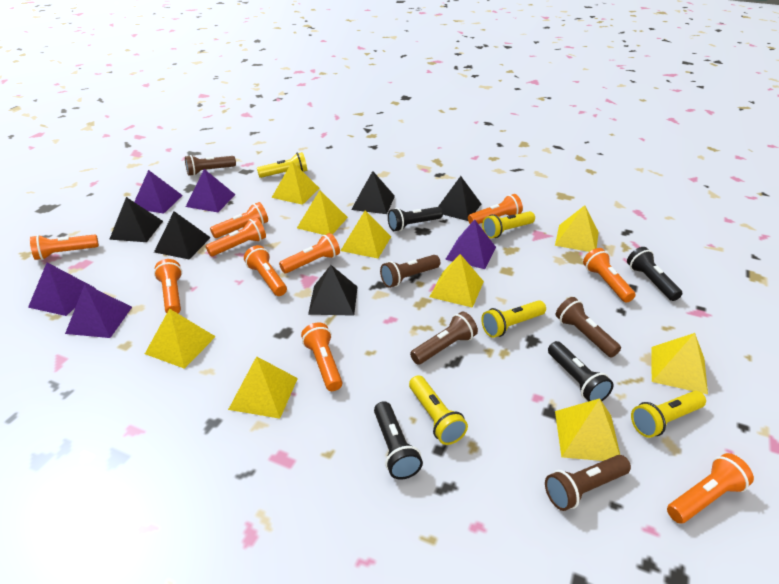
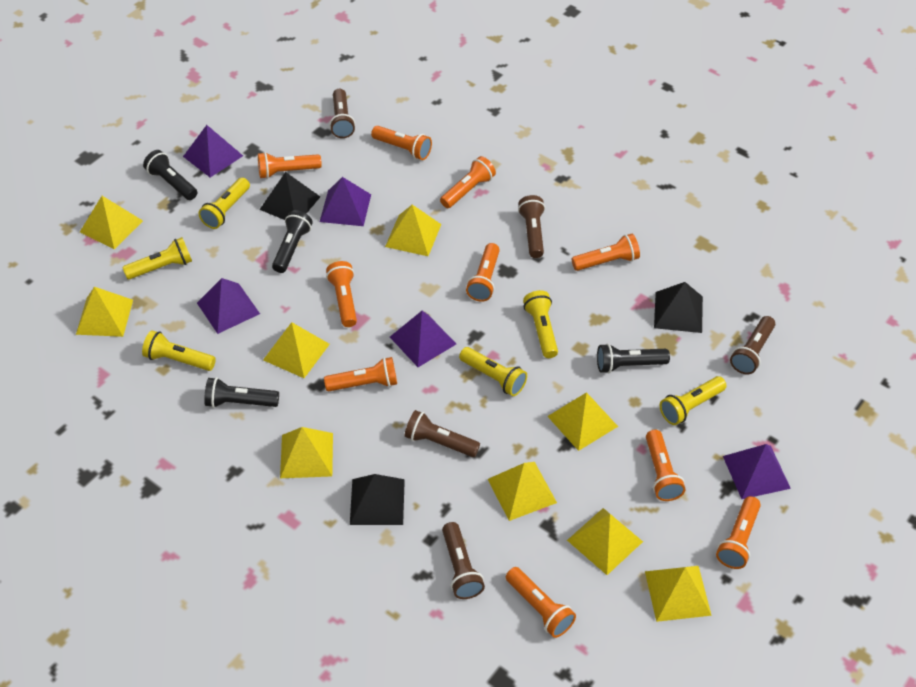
black pyramid: 5 -> 3
yellow flashlight: 5 -> 6

